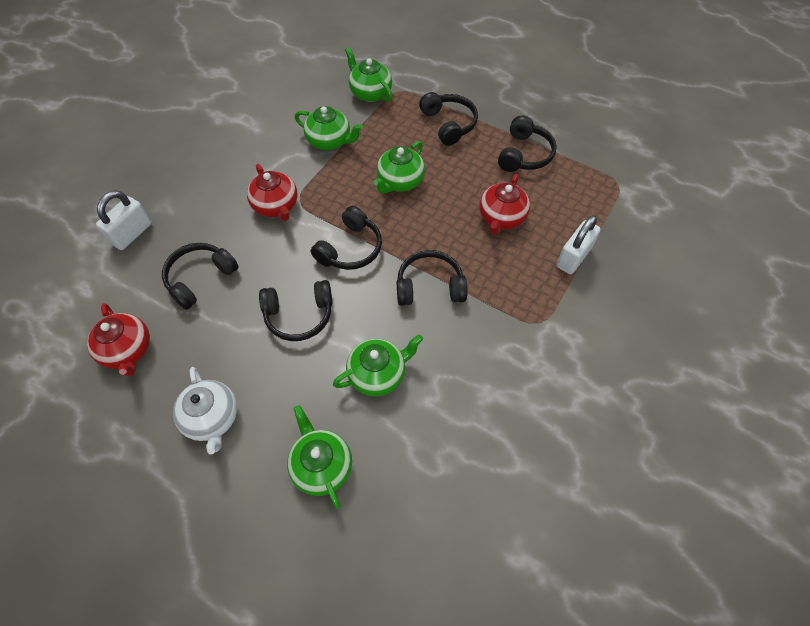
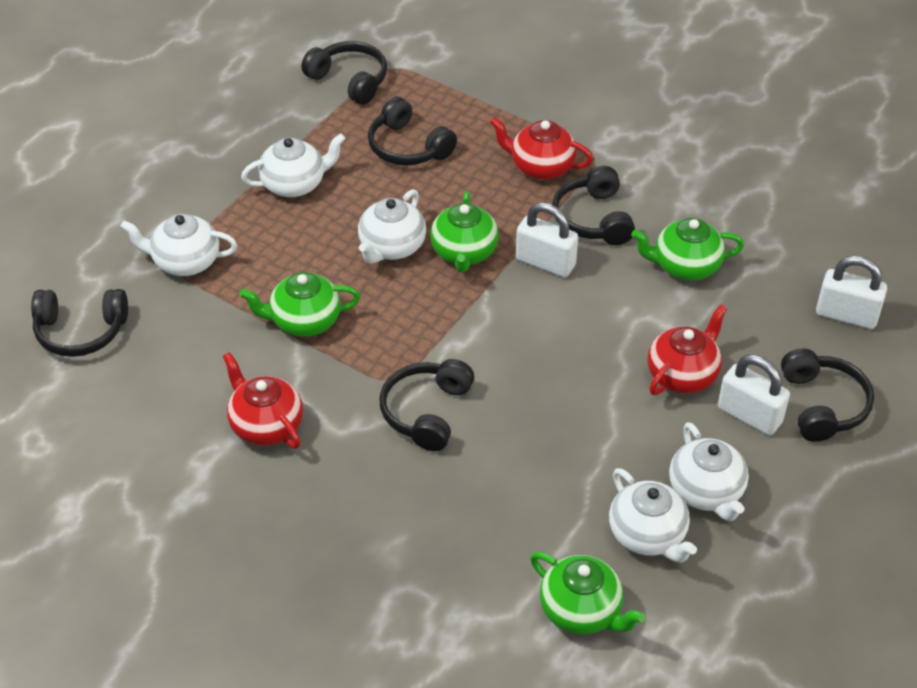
green teapot: 5 -> 4
white padlock: 2 -> 3
white teapot: 1 -> 5

